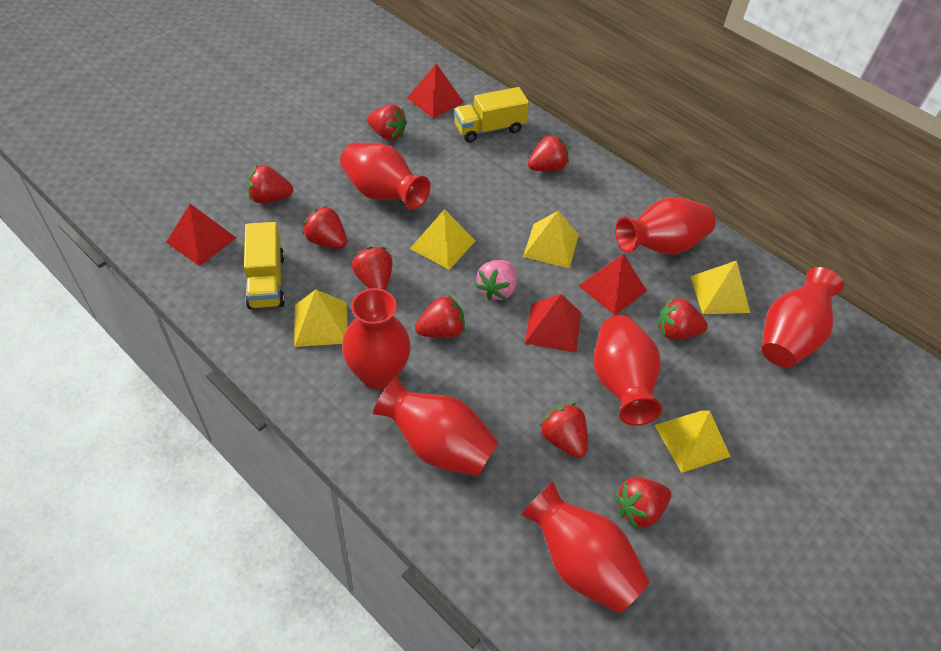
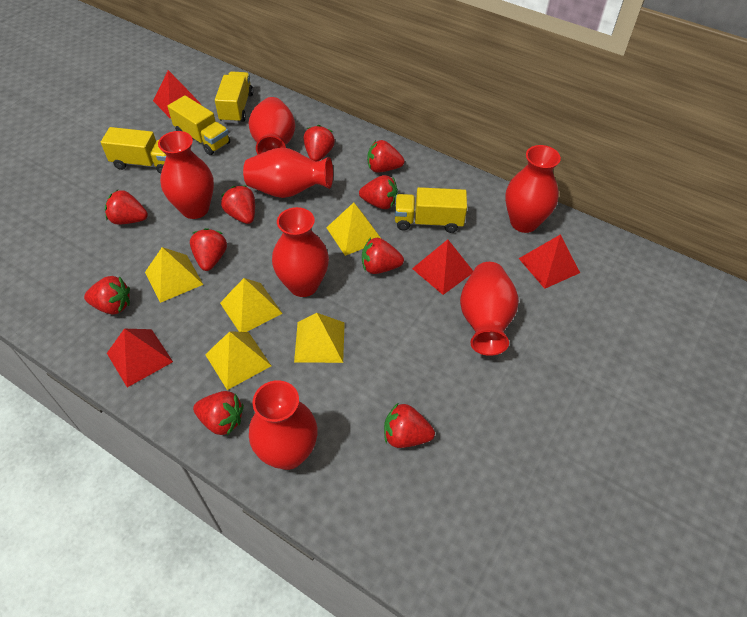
pink strawberry: 1 -> 0
red strawberry: 9 -> 10
yellow truck: 2 -> 4

